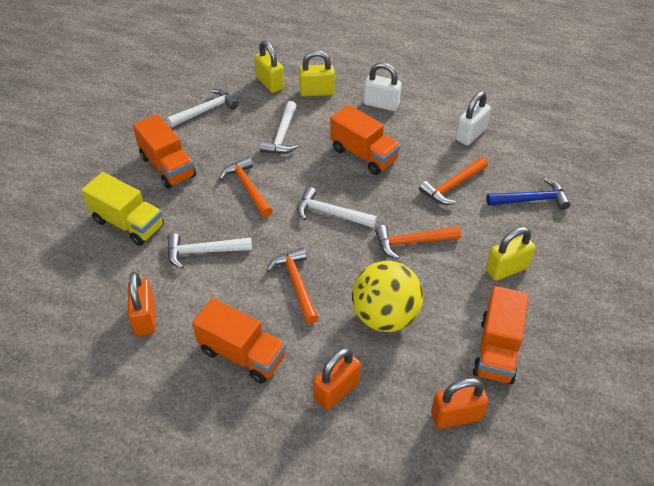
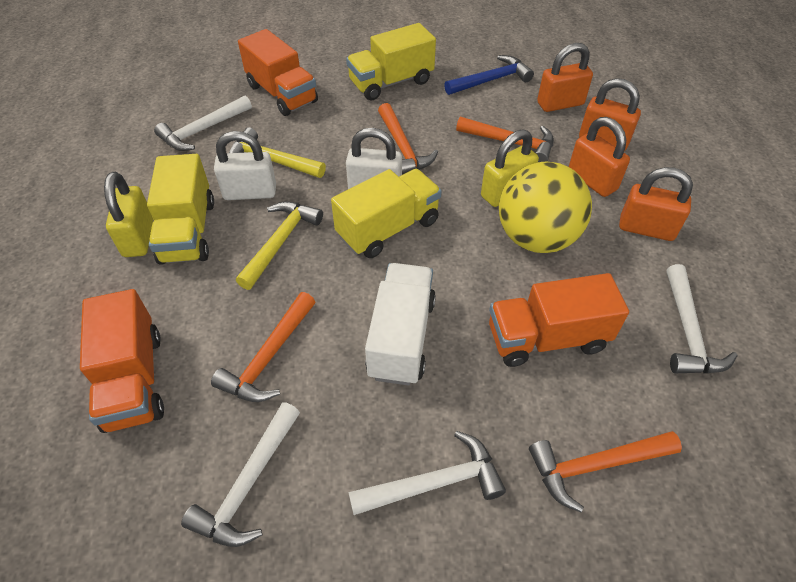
orange padlock: 3 -> 4
orange truck: 4 -> 3
white truck: 0 -> 1
yellow hammer: 0 -> 2
yellow padlock: 3 -> 2
yellow truck: 1 -> 3

